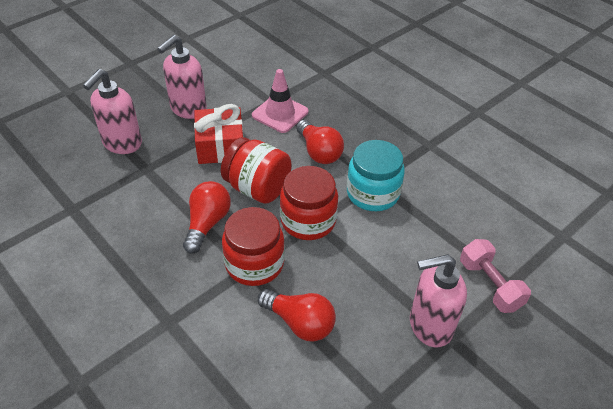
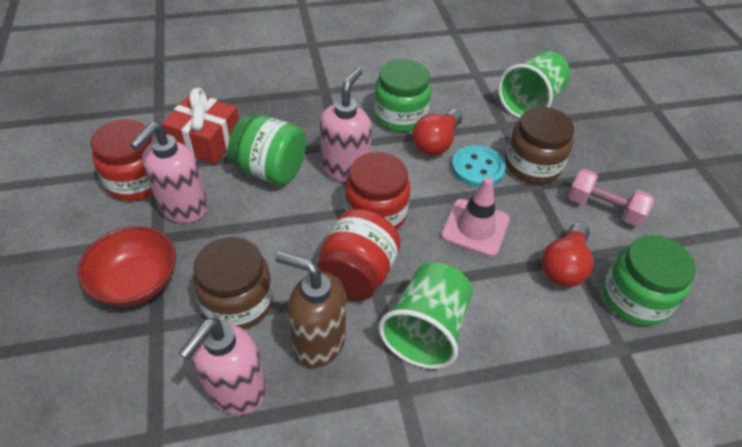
brown jar: 0 -> 2
brown soap dispenser: 0 -> 1
green cup: 0 -> 2
green jar: 0 -> 3
red bowl: 0 -> 1
red light bulb: 3 -> 2
turquoise button: 0 -> 1
turquoise jar: 1 -> 0

